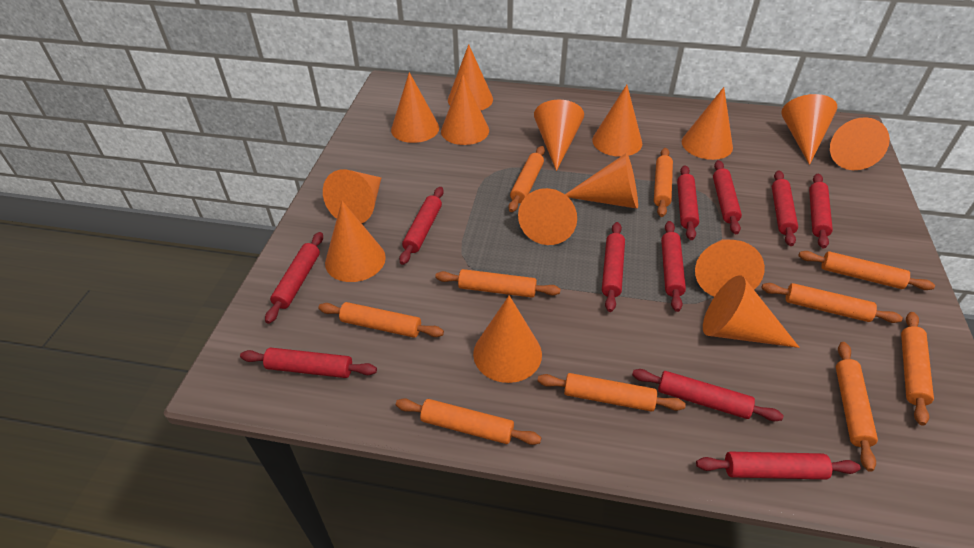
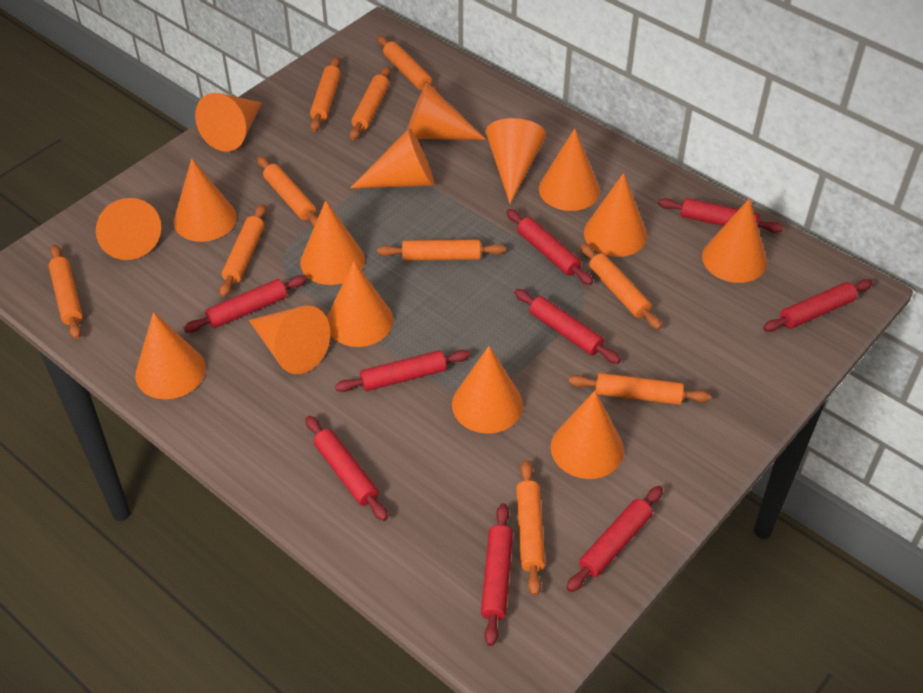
red rolling pin: 11 -> 9

